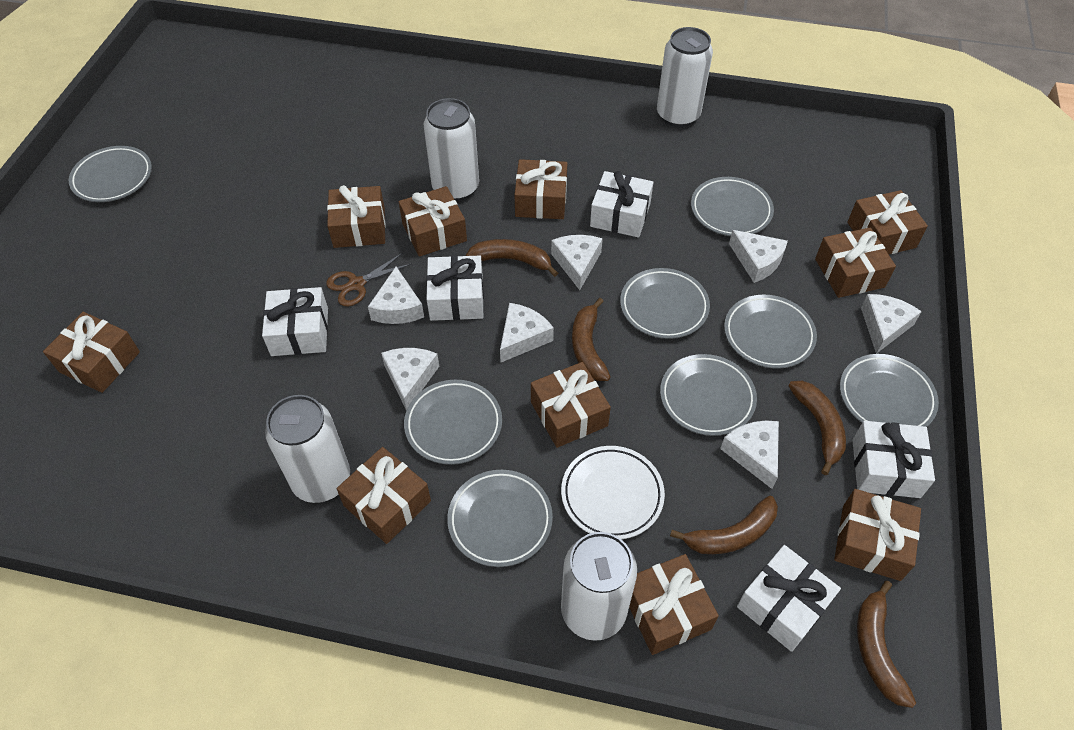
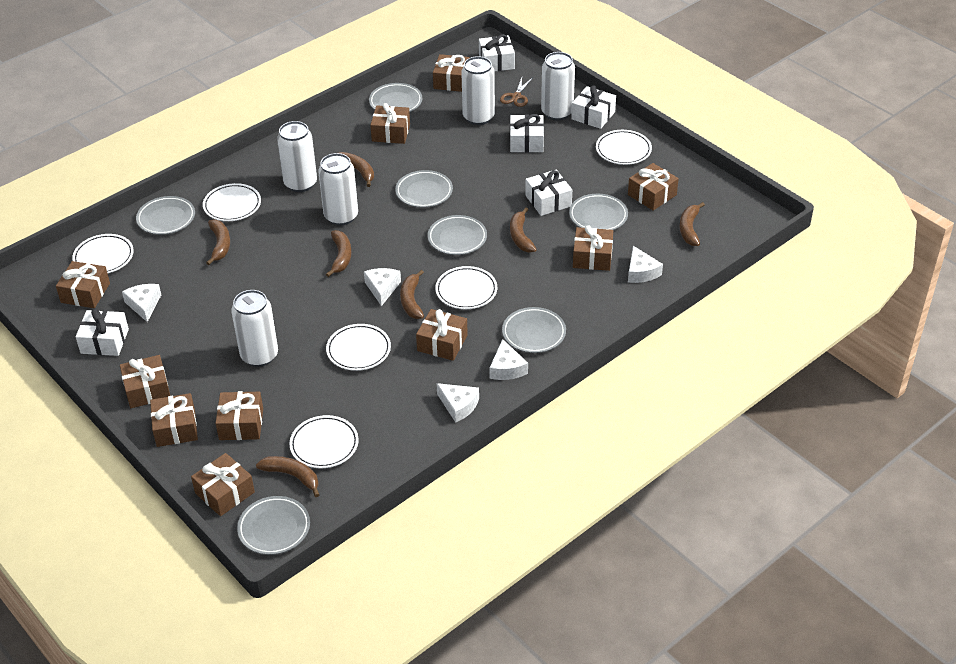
brown banana: 5 -> 7
grey plate: 8 -> 7
white can: 4 -> 5
white cheese: 7 -> 5
white plate: 1 -> 6

